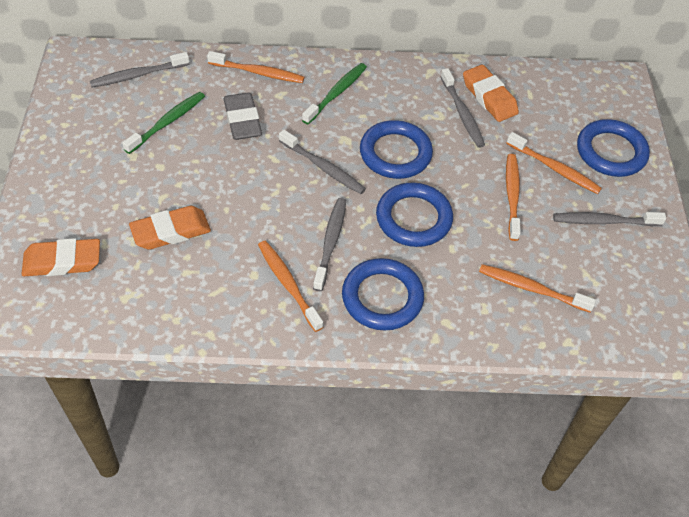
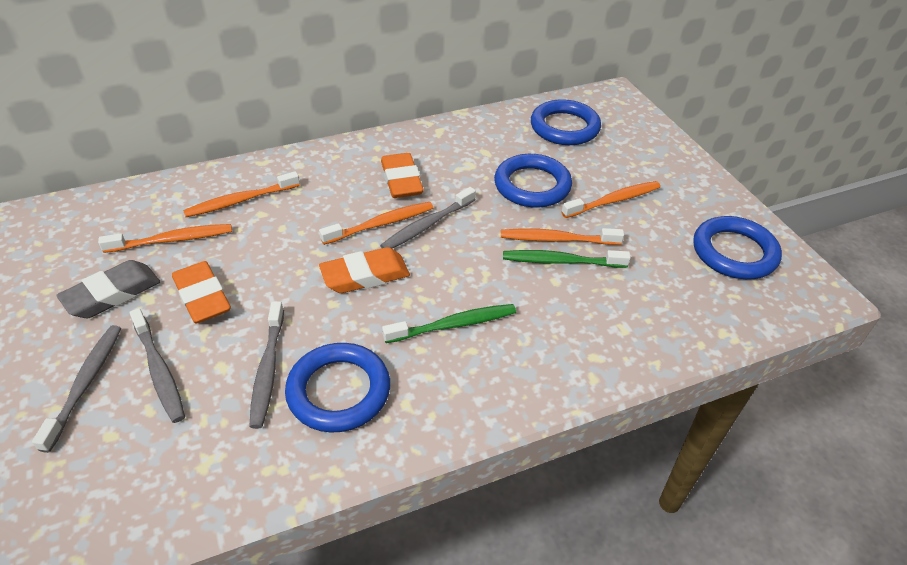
grey toothbrush: 5 -> 4

